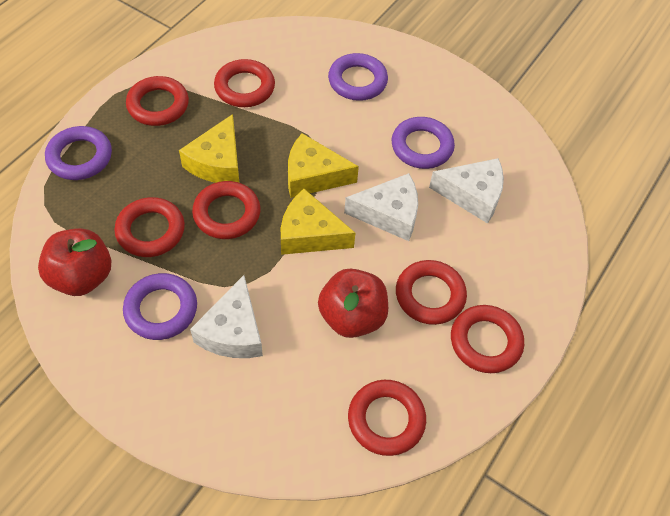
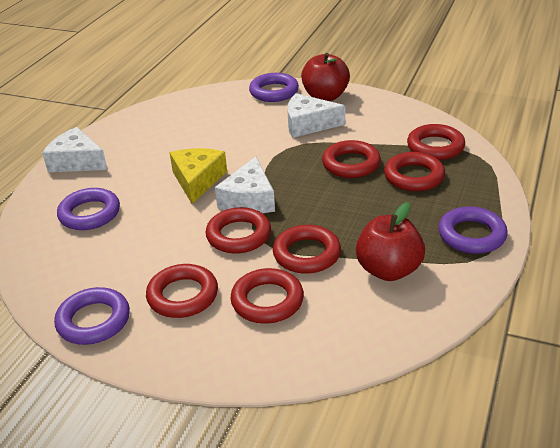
yellow cheese: 3 -> 1

